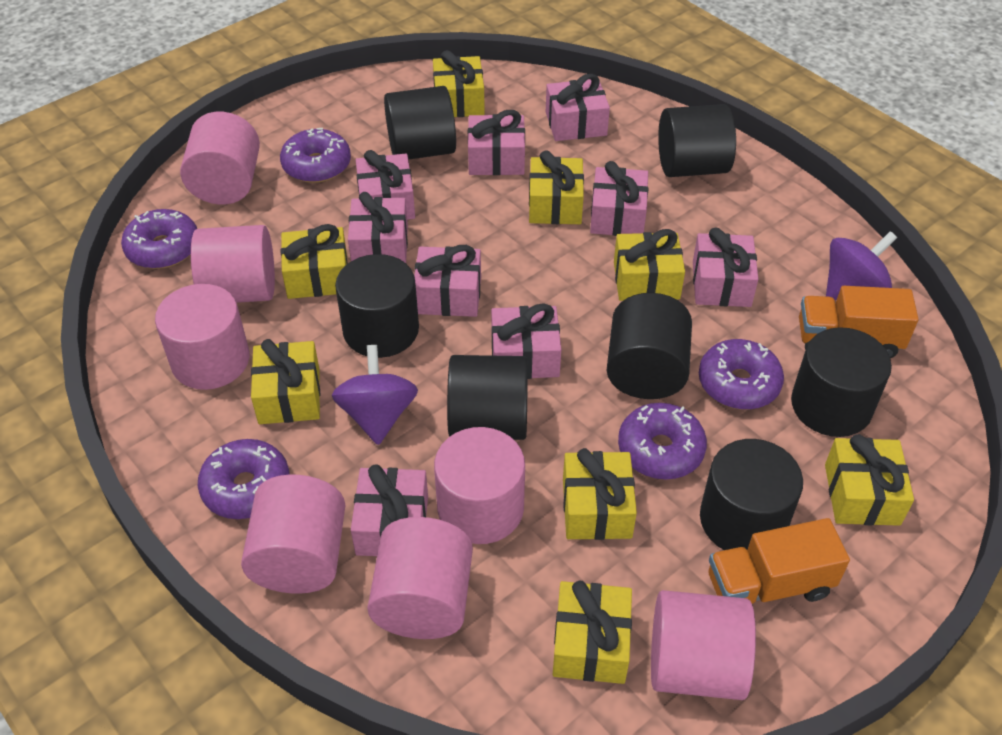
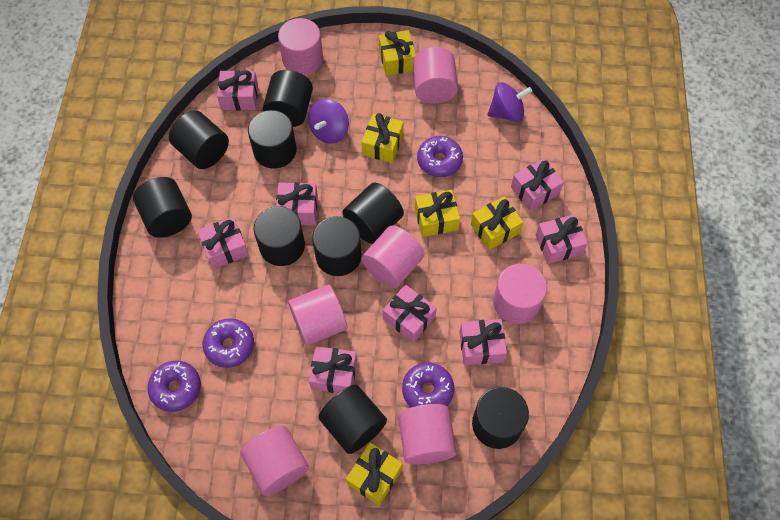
black cylinder: 7 -> 9
orange truck: 2 -> 0
pink gift: 9 -> 8
purple donut: 5 -> 4
yellow gift: 8 -> 5

